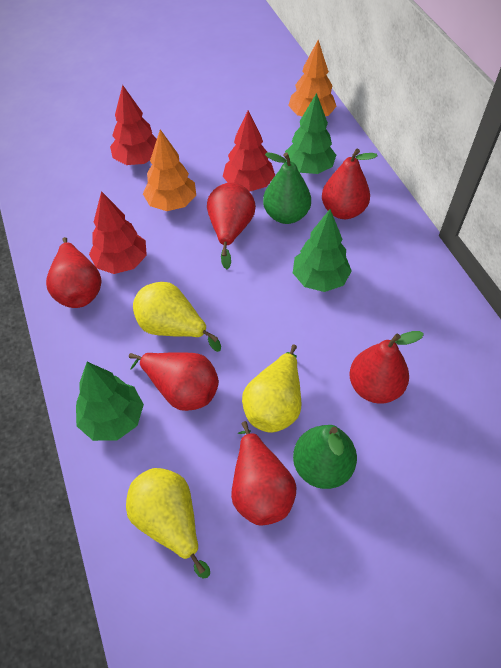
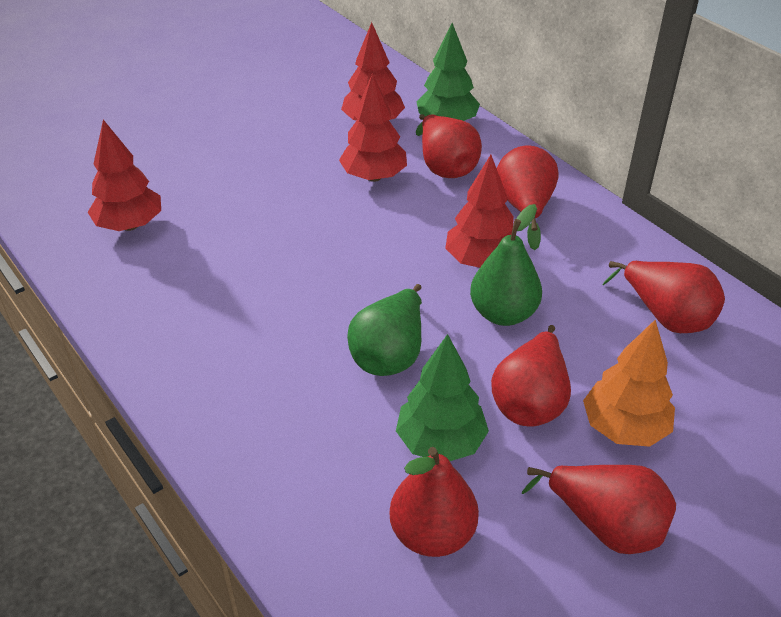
green tree: 3 -> 2
orange tree: 2 -> 1
red tree: 3 -> 4
yellow pear: 3 -> 0

